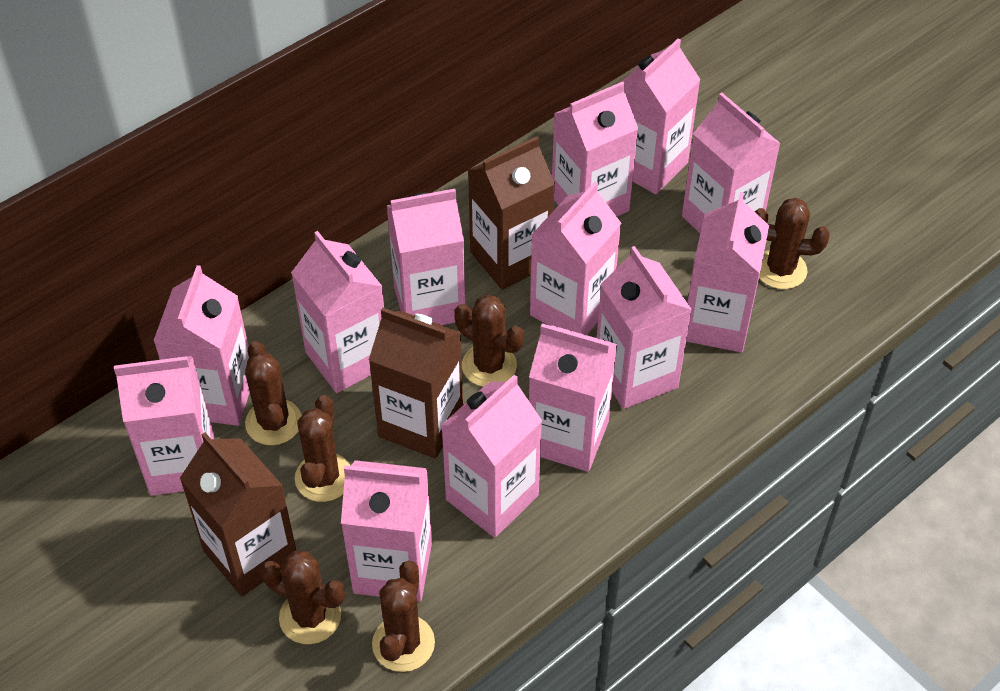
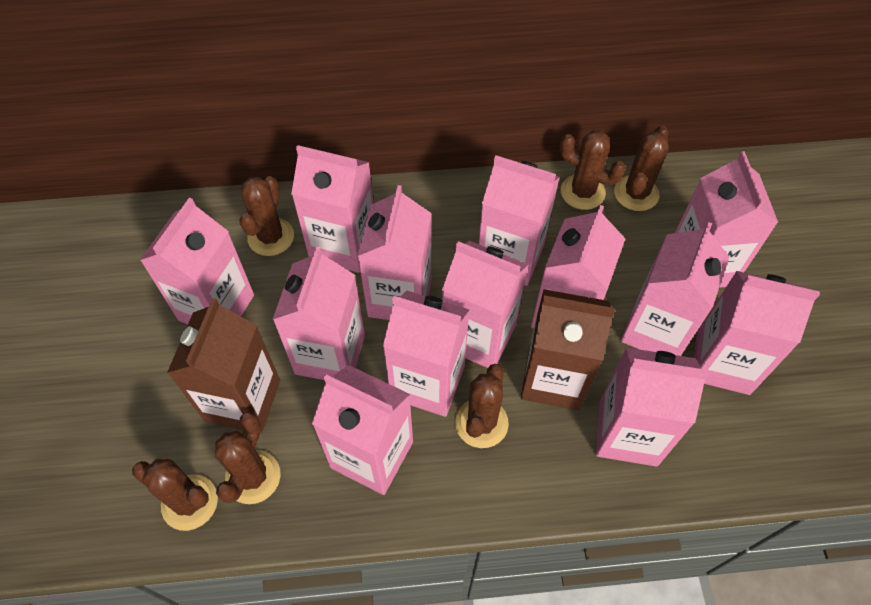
brown carton: 3 -> 2

